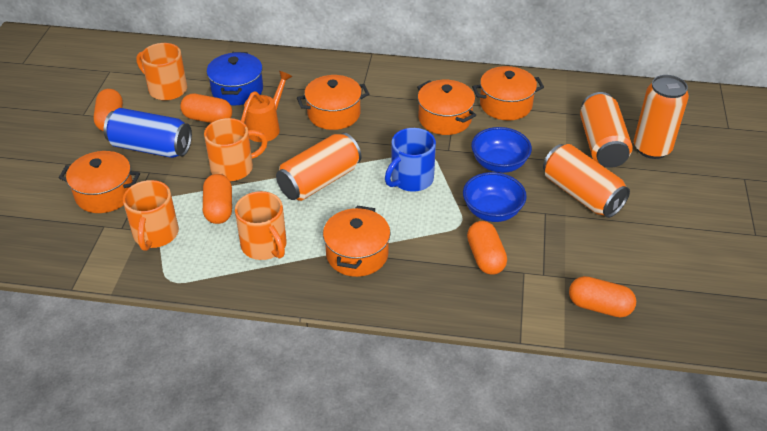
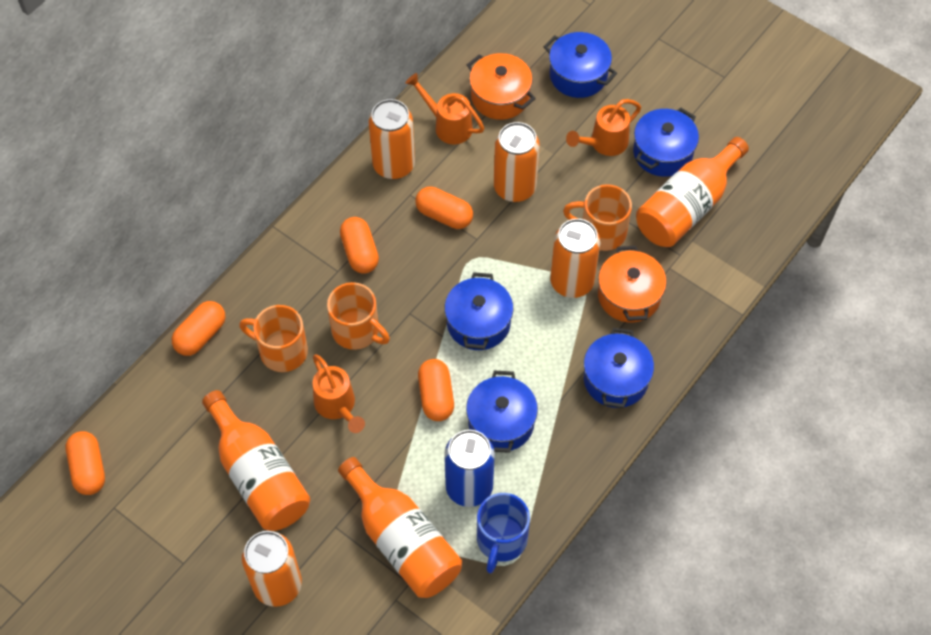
blue bowl: 2 -> 0
blue pot: 1 -> 5
orange bottle: 0 -> 3
orange mug: 4 -> 3
orange pot: 5 -> 2
orange watering can: 1 -> 3

